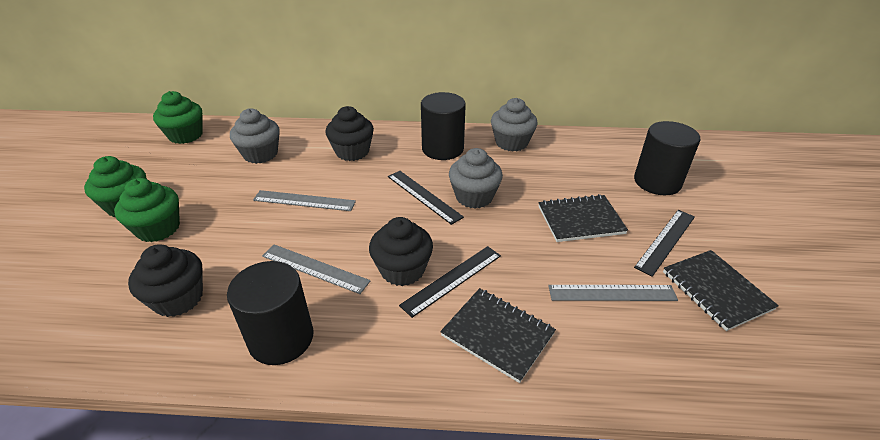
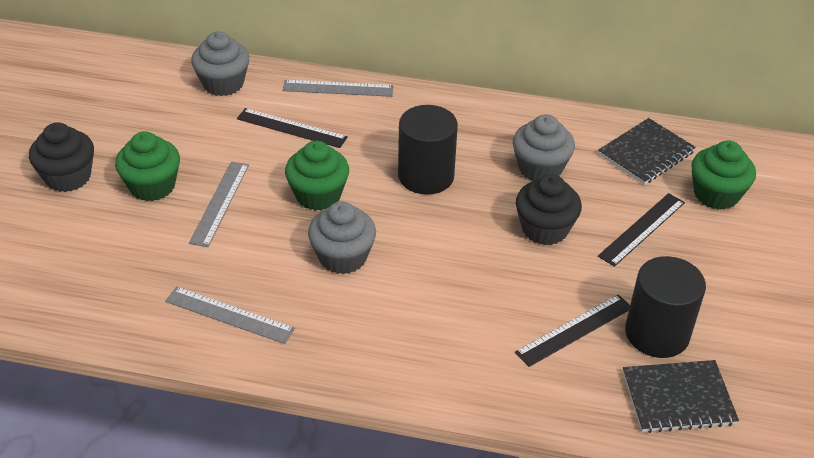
black cupcake: 3 -> 2
black cylinder: 3 -> 2
black notebook: 3 -> 2

